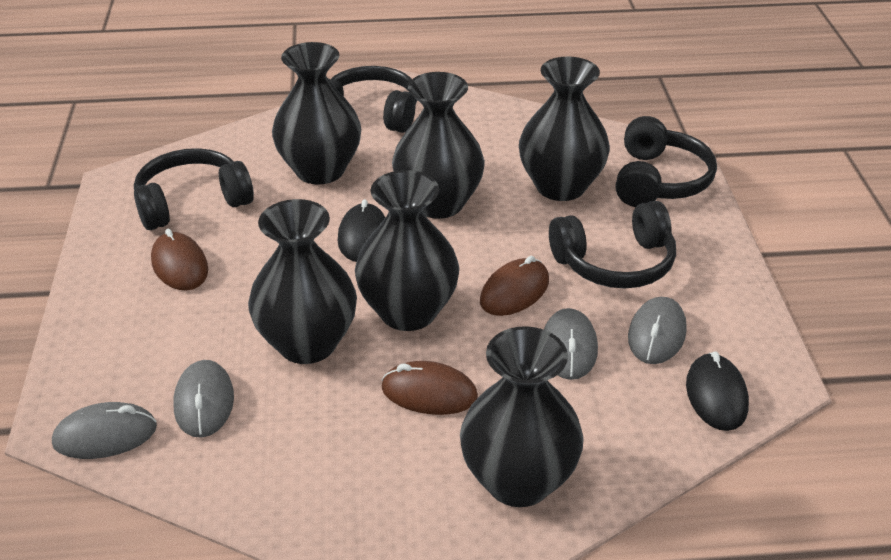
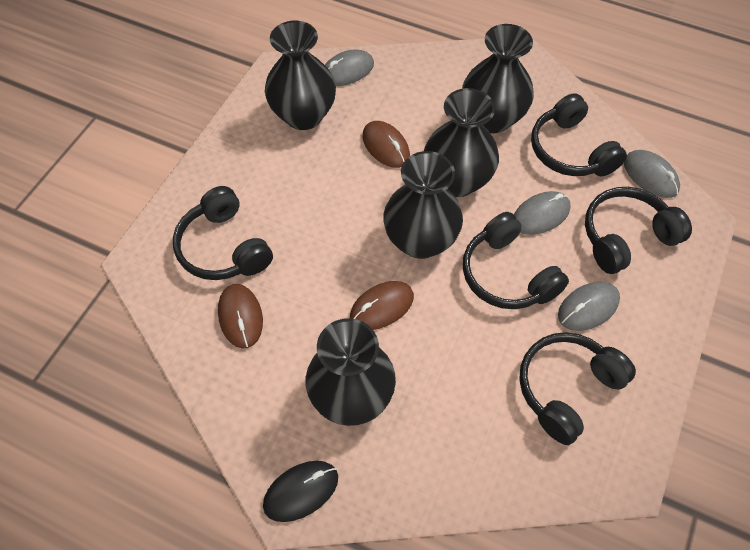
black headphones: 4 -> 5
black mouse: 2 -> 1
black vase: 6 -> 5

